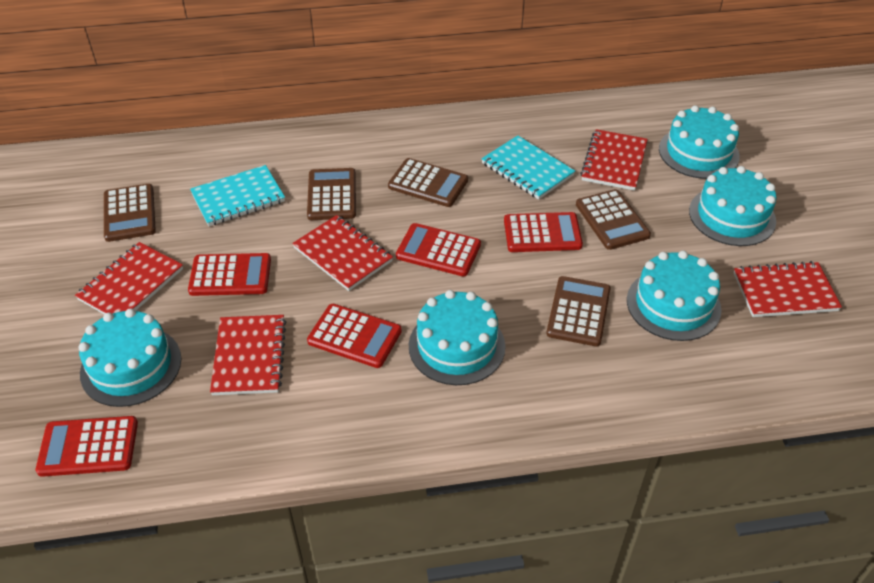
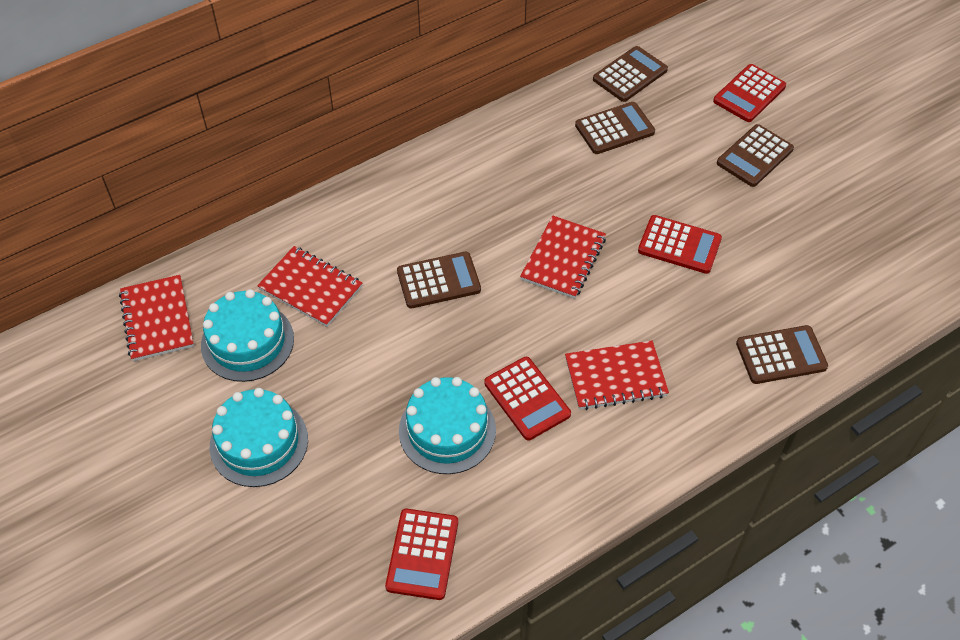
red calculator: 5 -> 4
red notebook: 5 -> 4
turquoise cake: 5 -> 3
turquoise notebook: 2 -> 0

